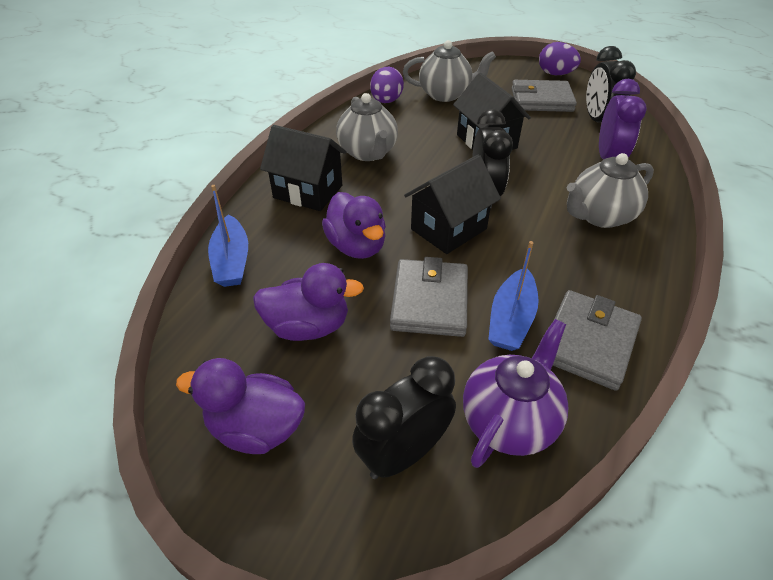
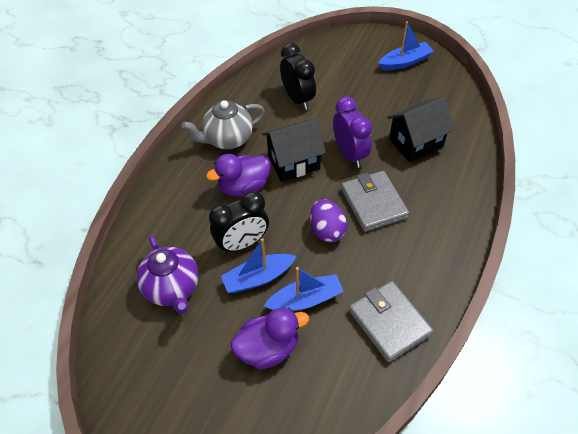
black clock: 3 -> 2
black house: 3 -> 2
blue boat: 2 -> 3
grey teapot: 3 -> 1
grey wallet: 3 -> 2
purple duck: 3 -> 2
purple egg: 2 -> 1

